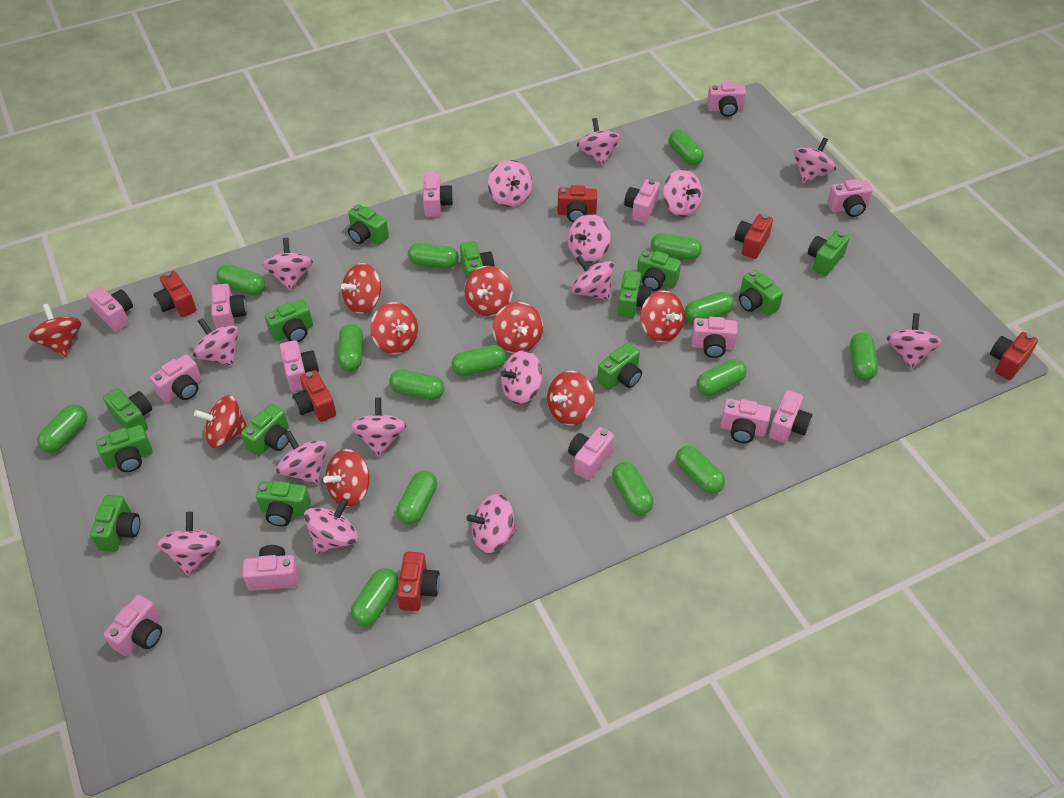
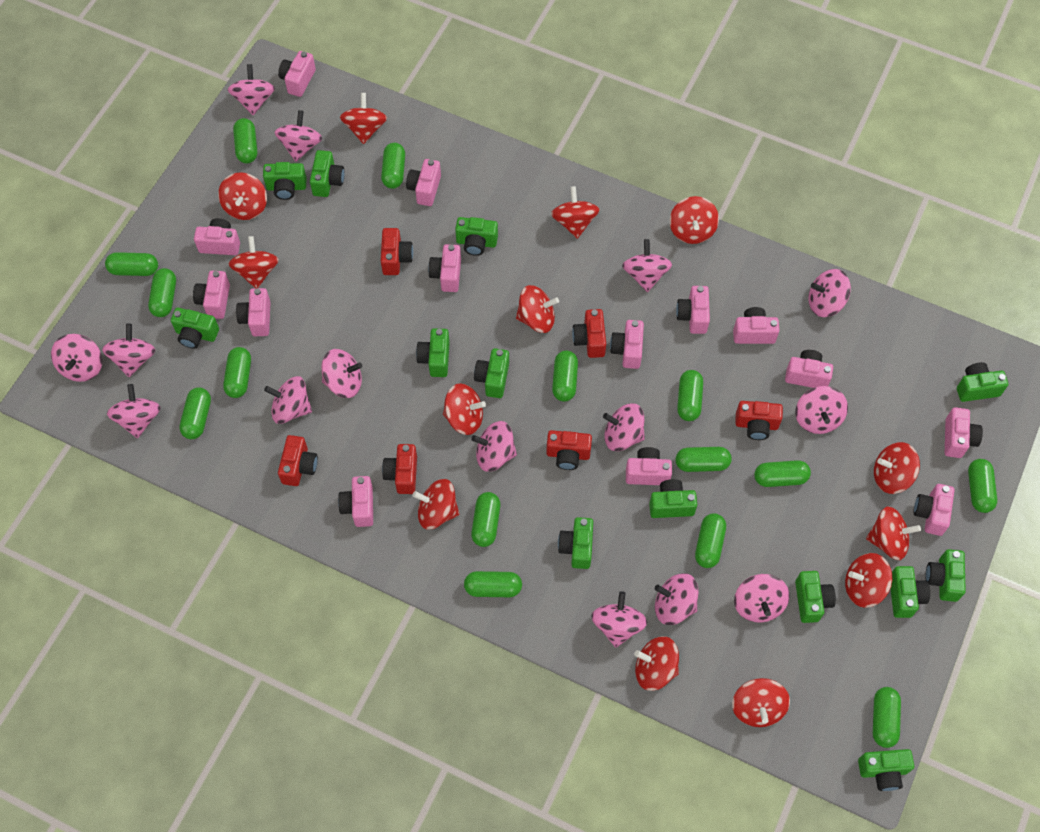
red spinning top: 9 -> 13

